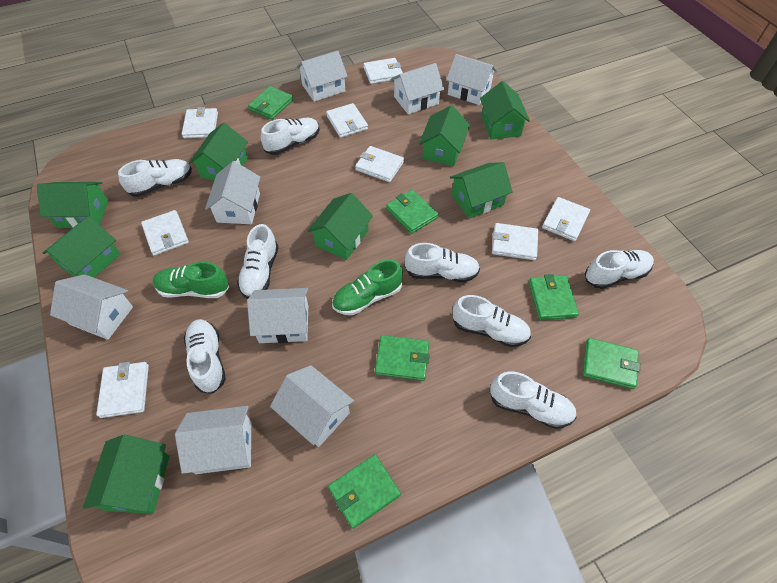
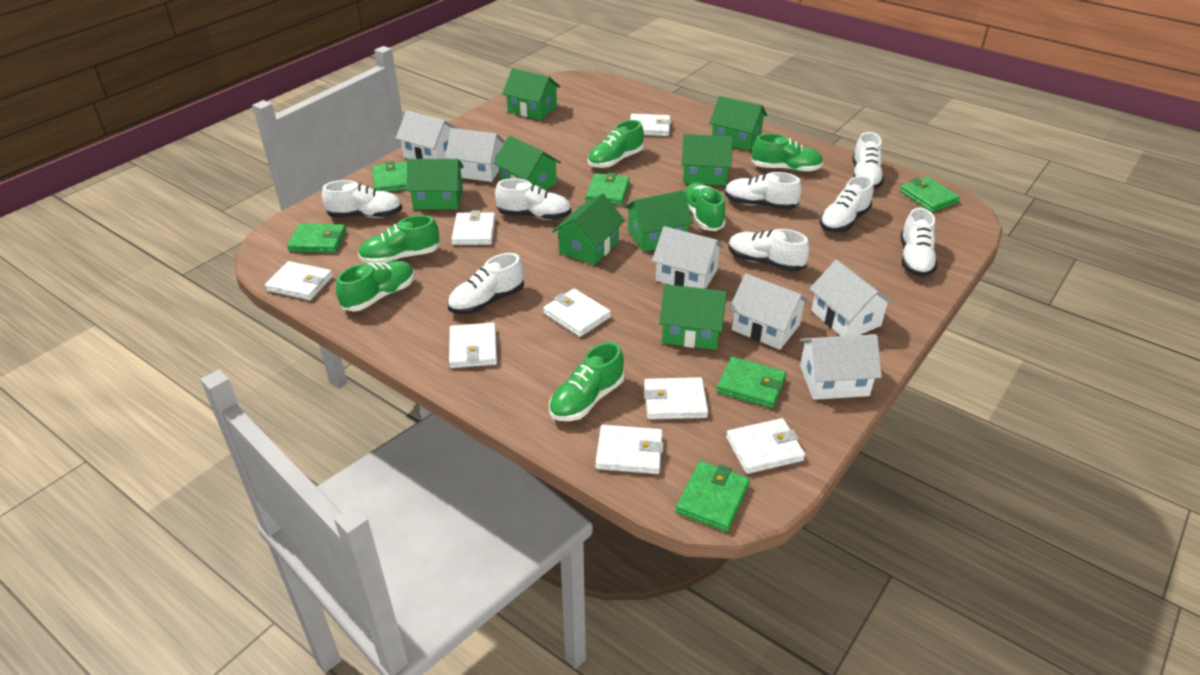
green shoe: 2 -> 6
white house: 8 -> 6

